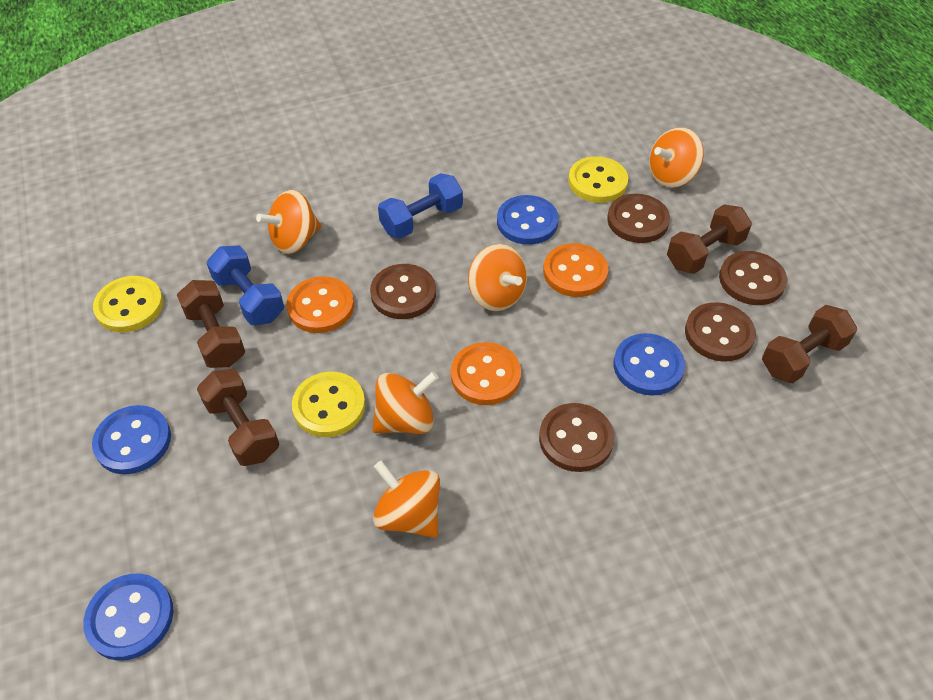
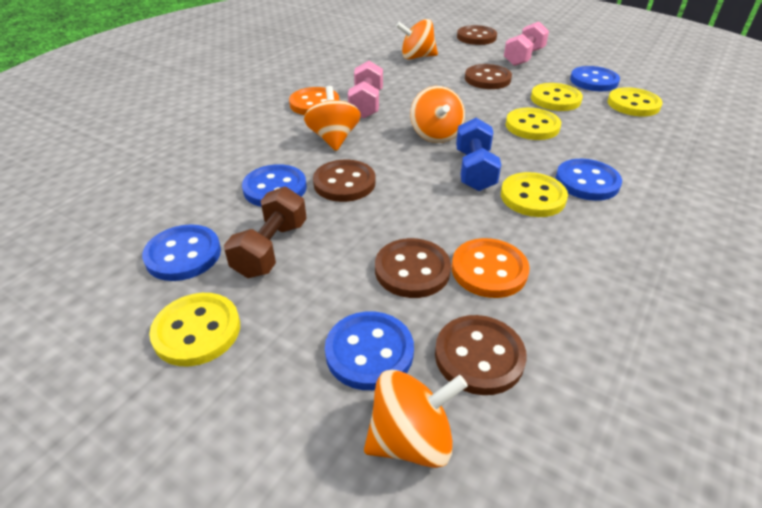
blue button: 4 -> 5
blue dumbbell: 2 -> 1
brown dumbbell: 4 -> 1
orange button: 3 -> 2
orange spinning top: 5 -> 4
pink dumbbell: 0 -> 2
yellow button: 3 -> 5

